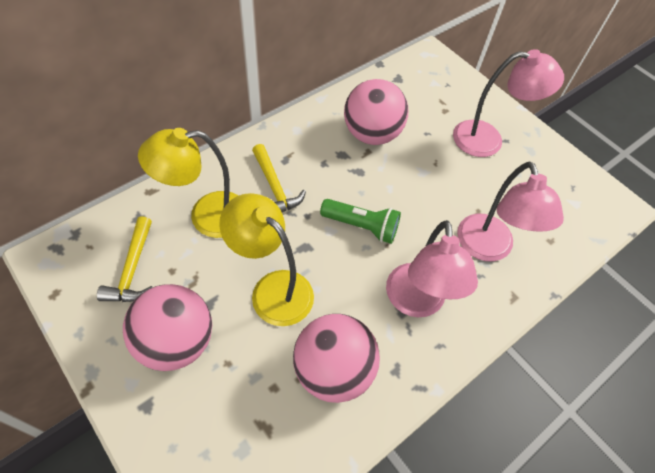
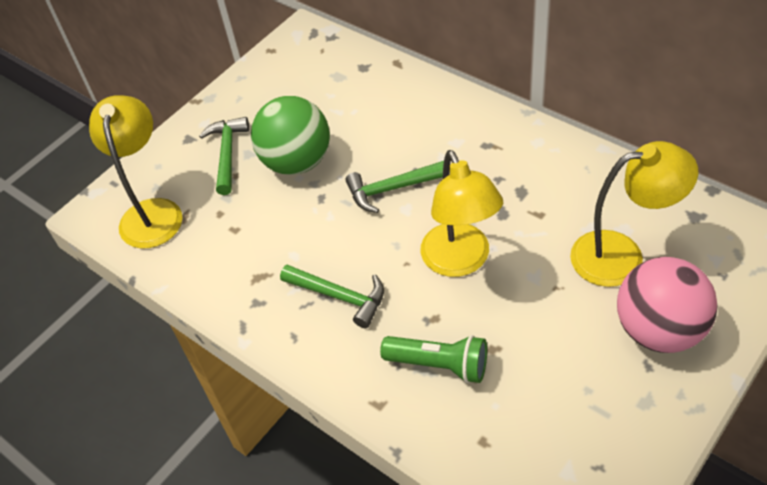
green ball: 0 -> 1
green hammer: 0 -> 3
pink ball: 3 -> 1
pink lamp: 3 -> 0
yellow hammer: 2 -> 0
yellow lamp: 2 -> 3

